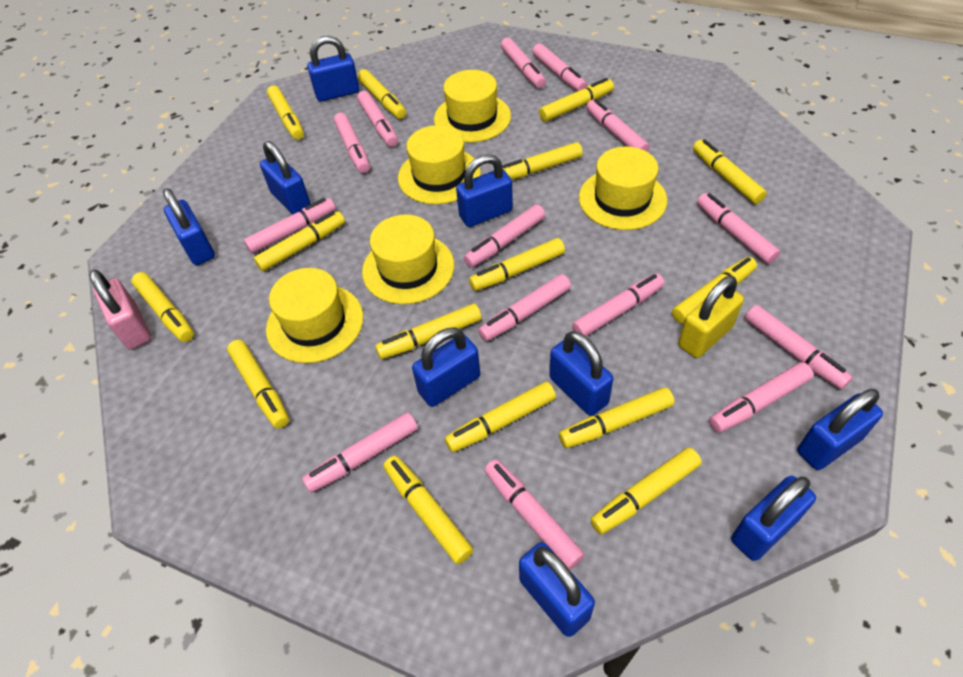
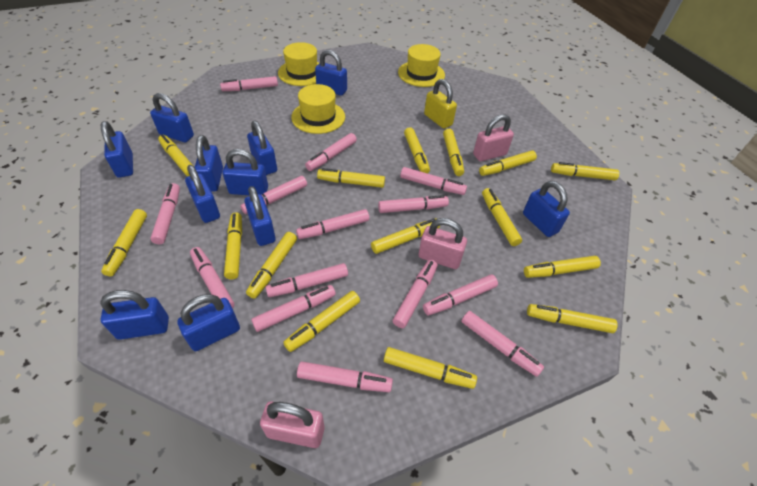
blue padlock: 9 -> 11
pink padlock: 1 -> 3
yellow hat: 5 -> 3

